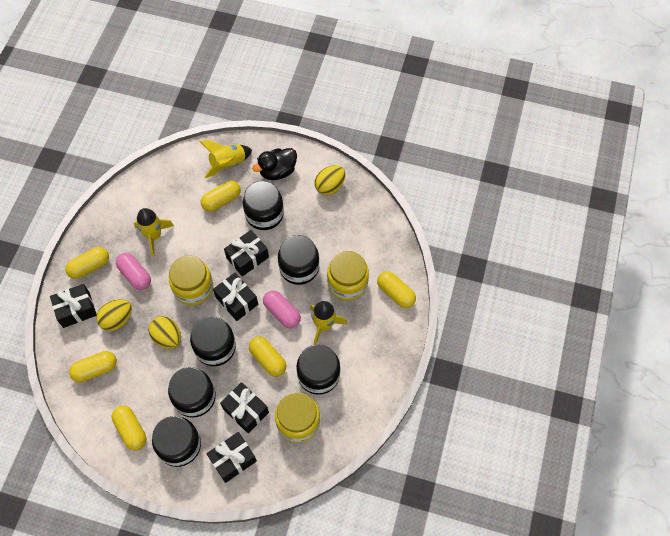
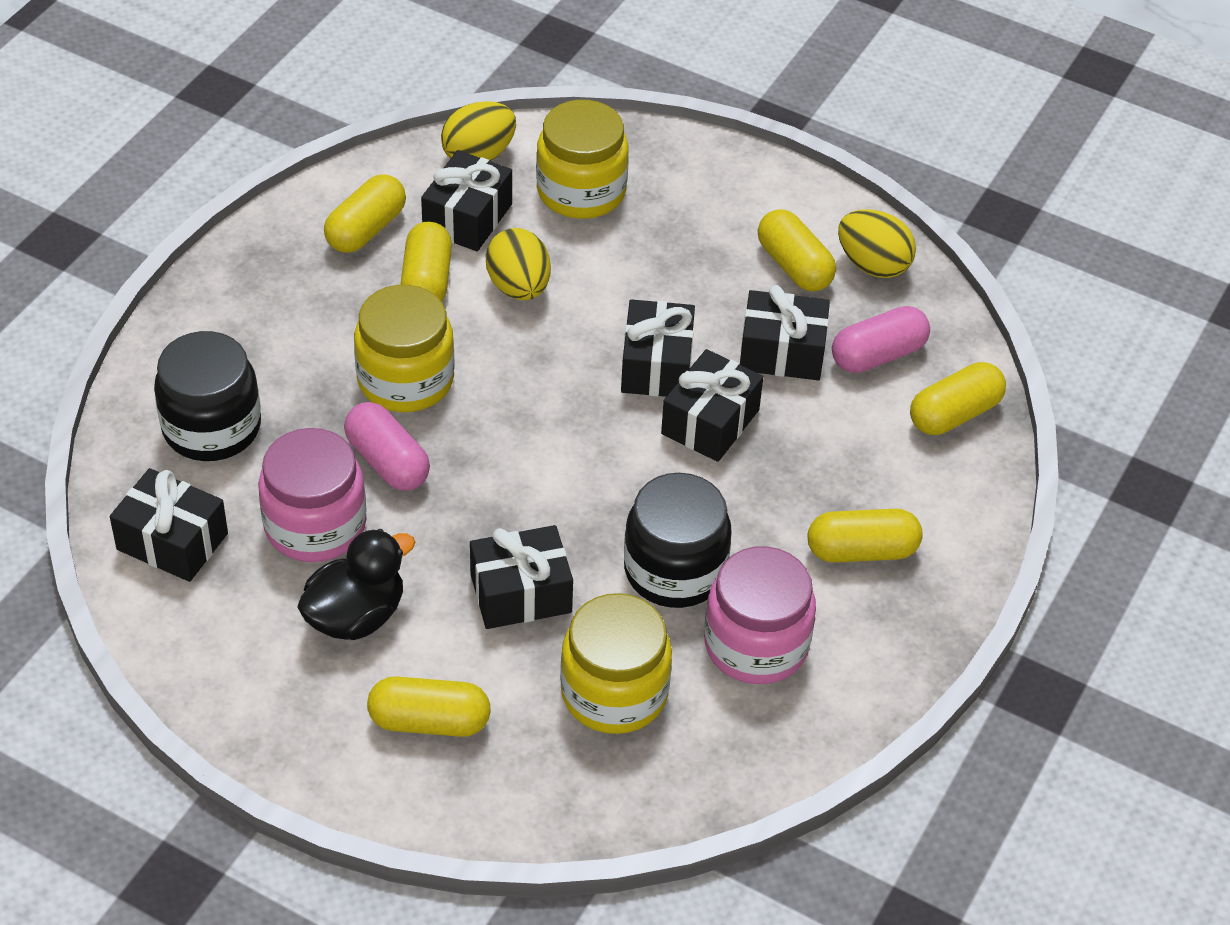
black gift: 5 -> 6
black jar: 6 -> 2
pink jar: 0 -> 2
yellow rocket: 3 -> 0

